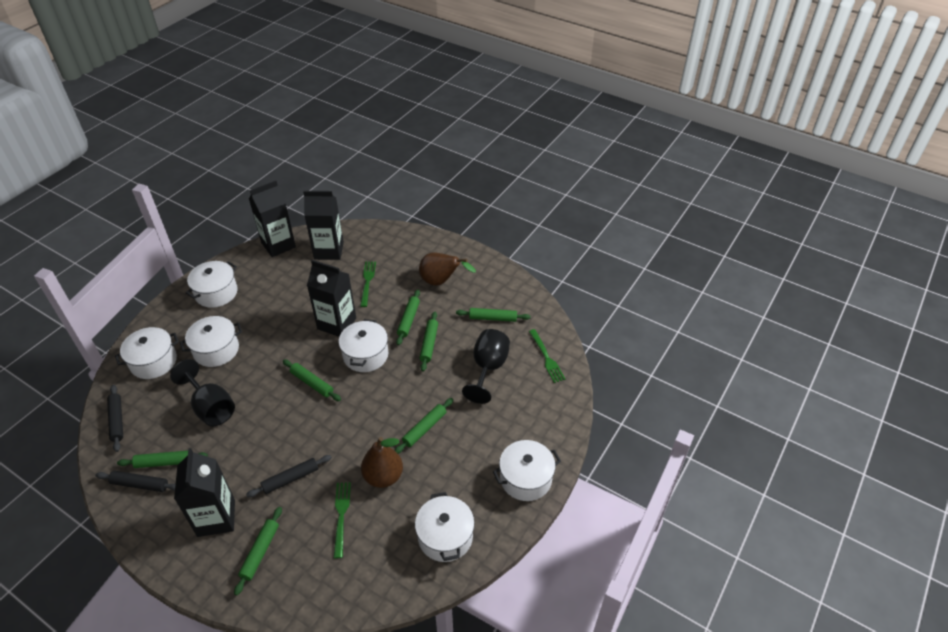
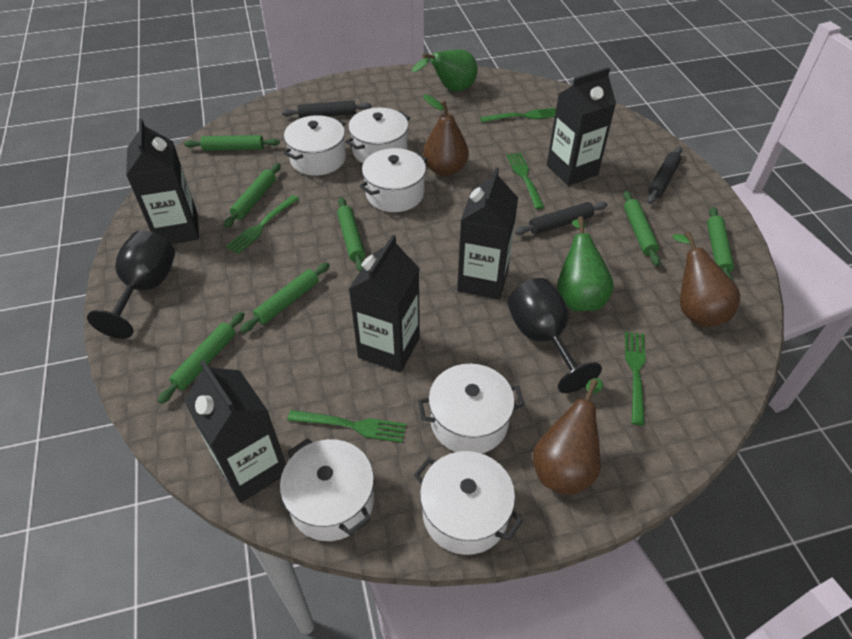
black carton: 4 -> 5
brown pear: 2 -> 3
green fork: 3 -> 5
green pear: 0 -> 2

